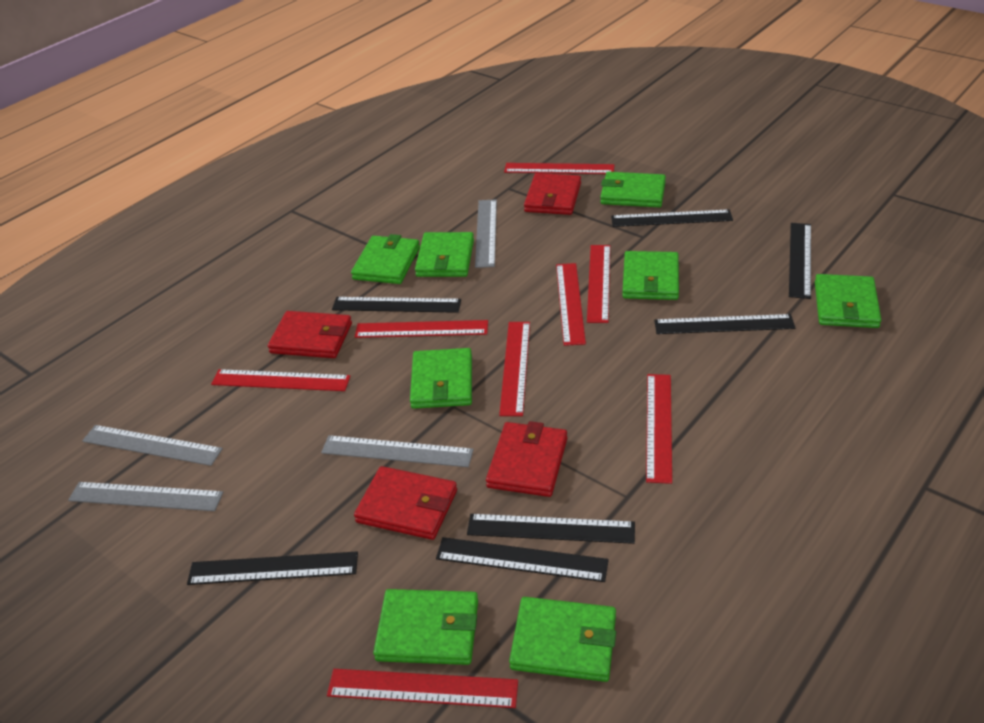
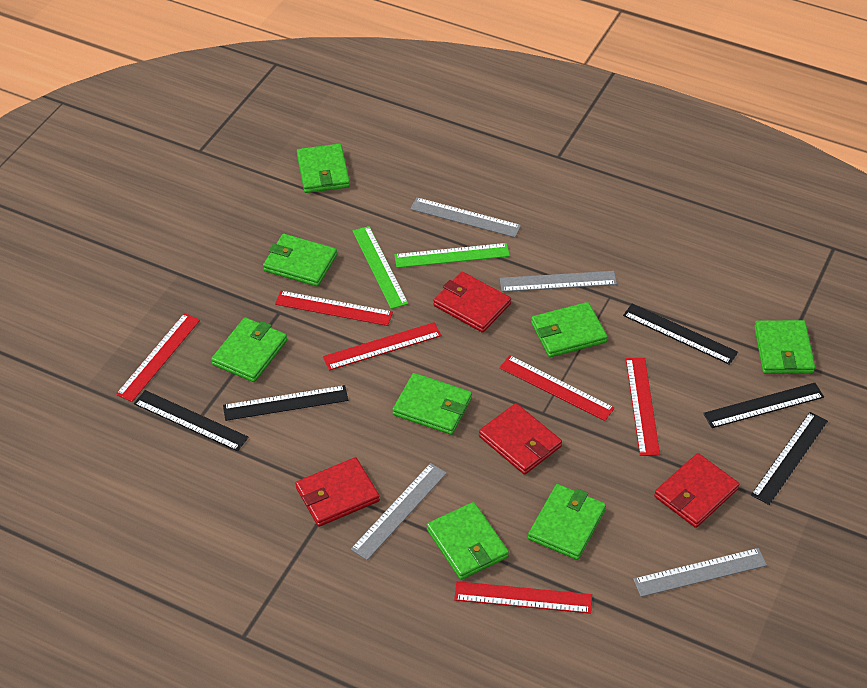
black ruler: 7 -> 5
green ruler: 0 -> 2
red ruler: 8 -> 6

